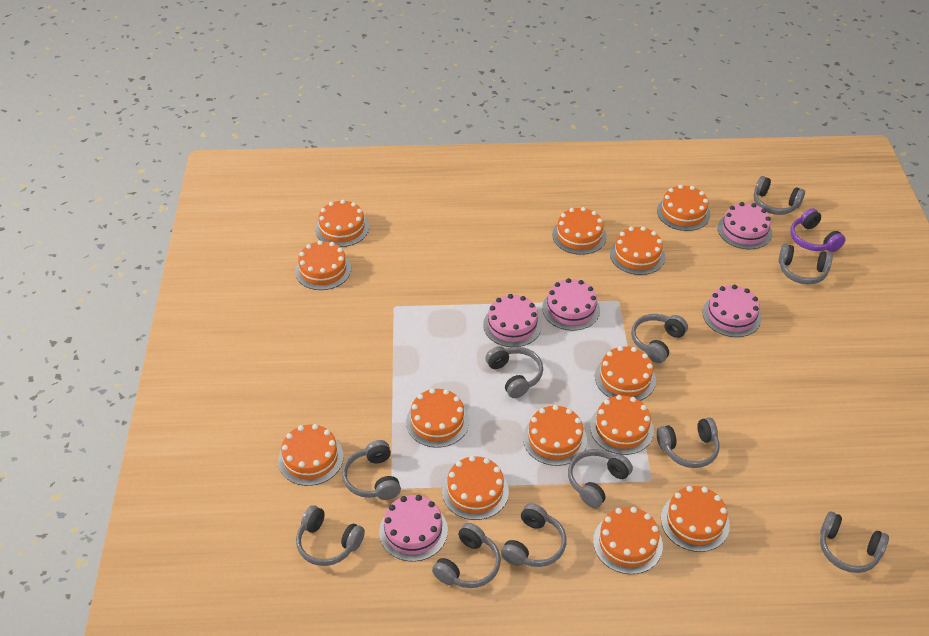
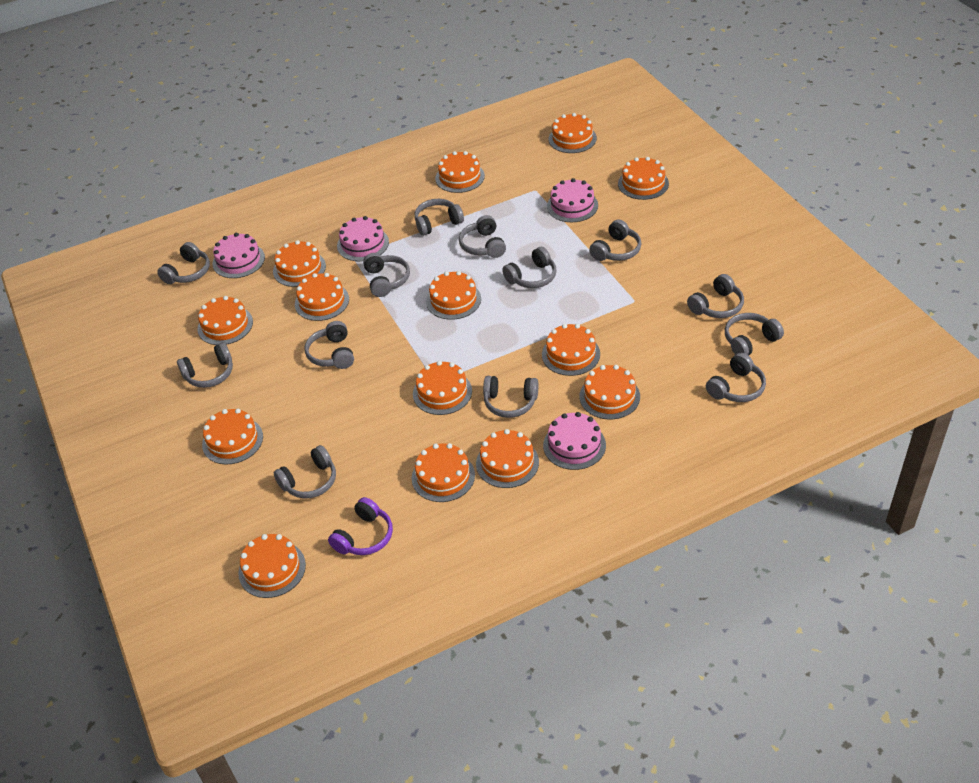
grey headphones: 11 -> 13
orange cake: 13 -> 14
pink cake: 5 -> 4

